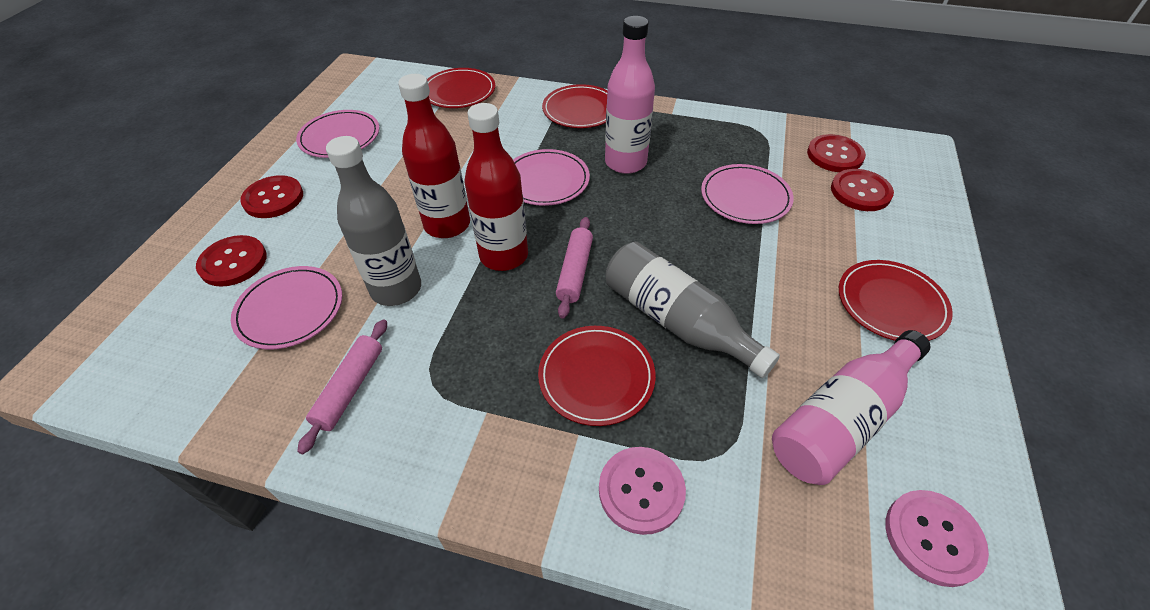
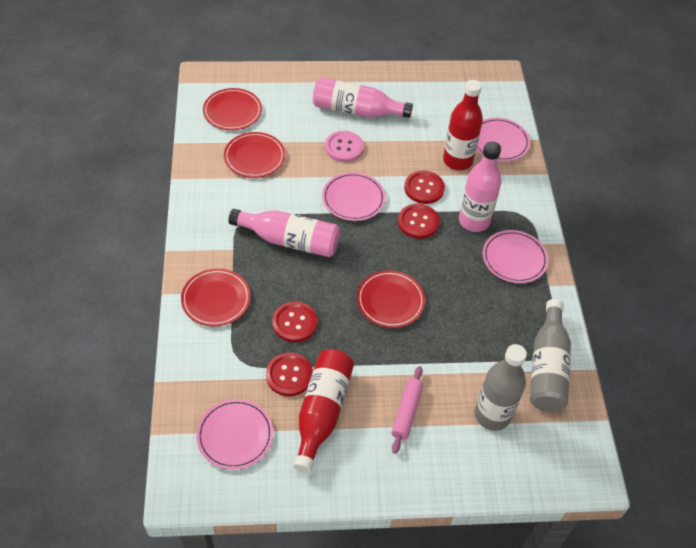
pink bottle: 2 -> 3
pink button: 2 -> 1
pink rolling pin: 2 -> 1

